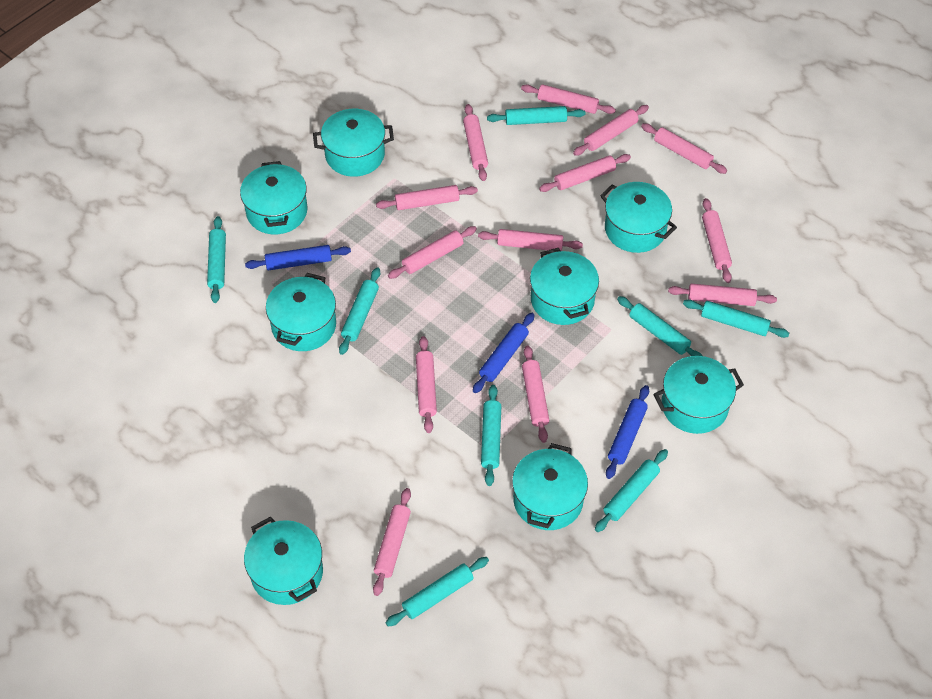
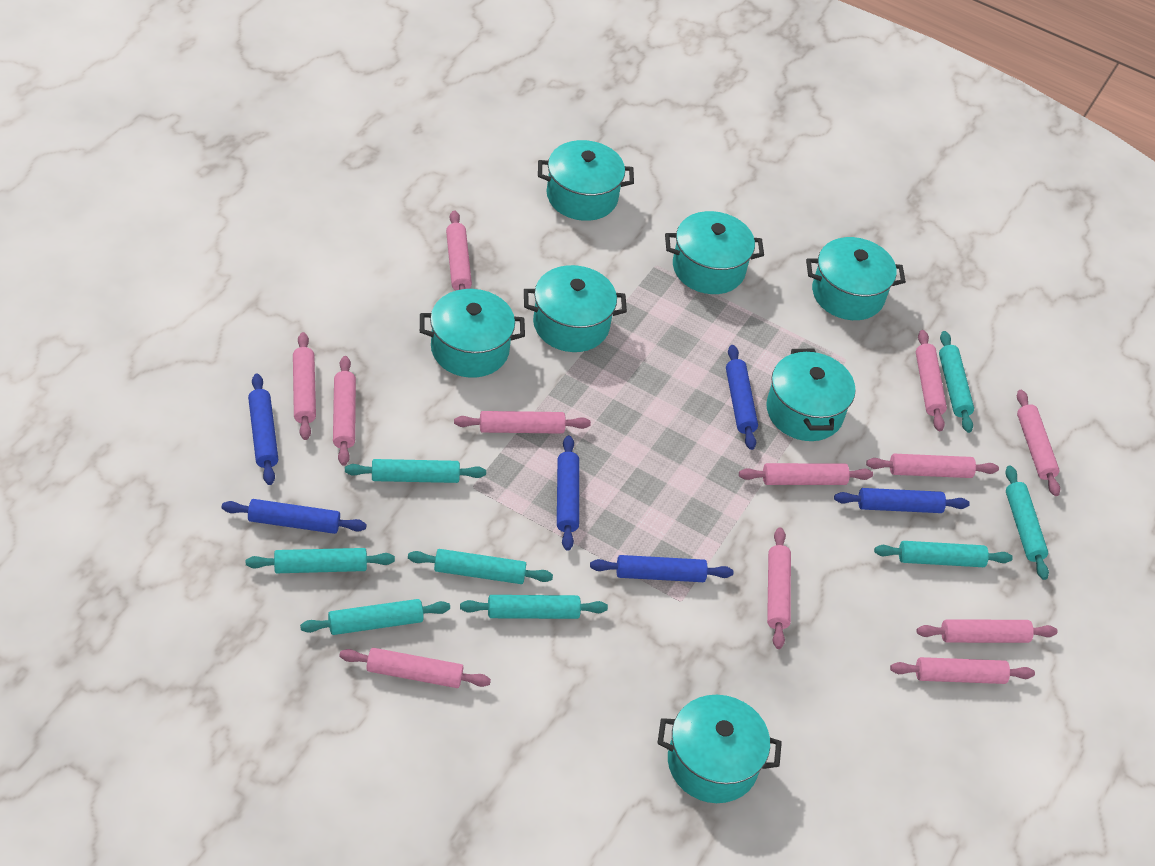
blue rolling pin: 3 -> 6
pink rolling pin: 13 -> 12
turquoise pot: 8 -> 7

